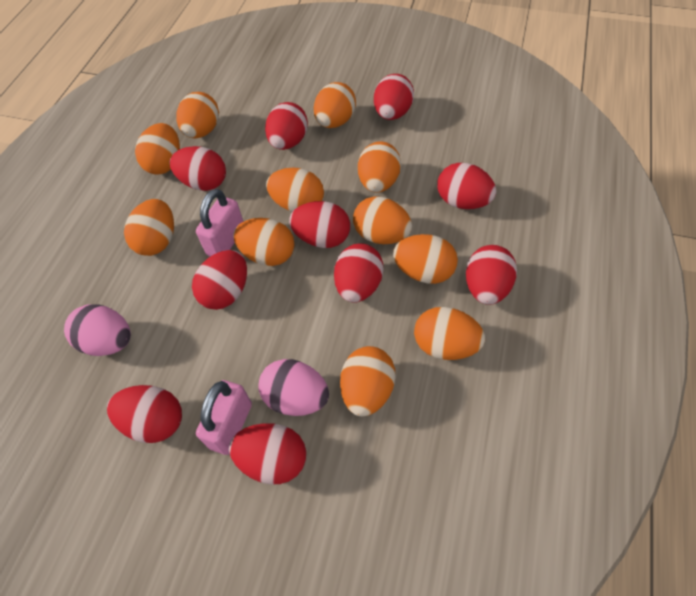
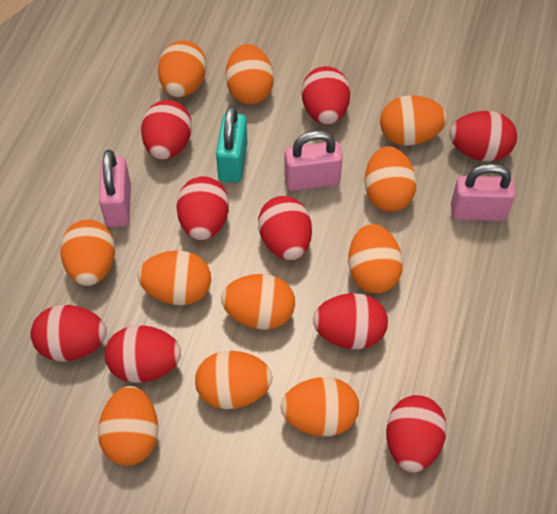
pink egg: 2 -> 0
pink padlock: 2 -> 3
red egg: 10 -> 9
turquoise padlock: 0 -> 1

